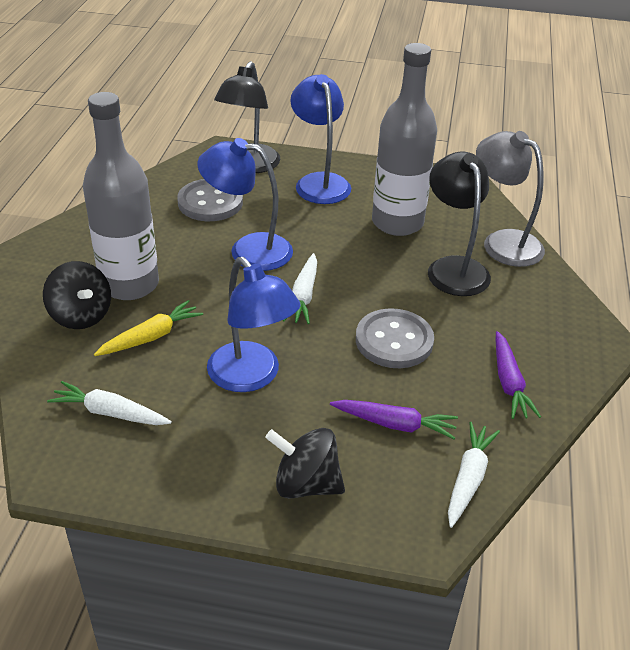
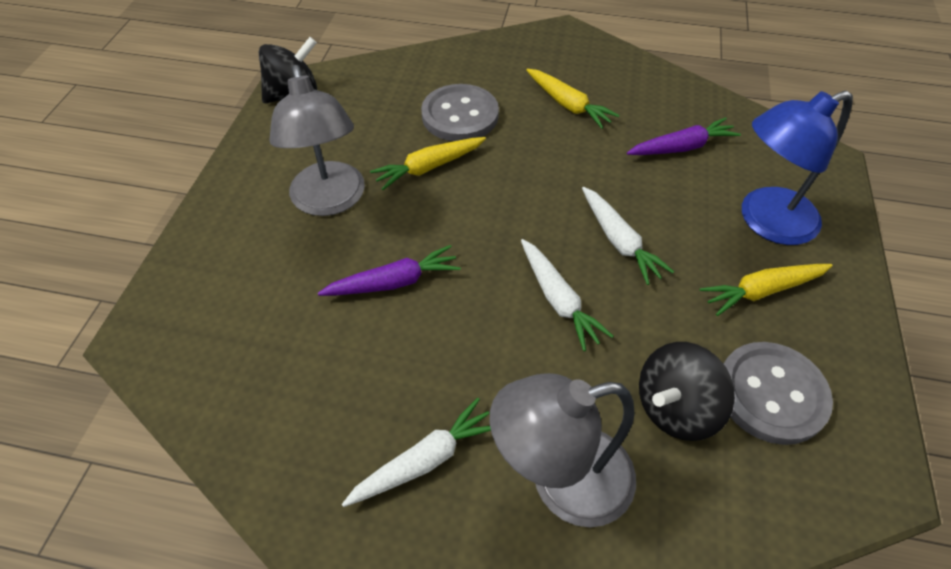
black lamp: 2 -> 0
blue lamp: 3 -> 1
grey bottle: 2 -> 0
grey lamp: 1 -> 2
yellow carrot: 1 -> 3

